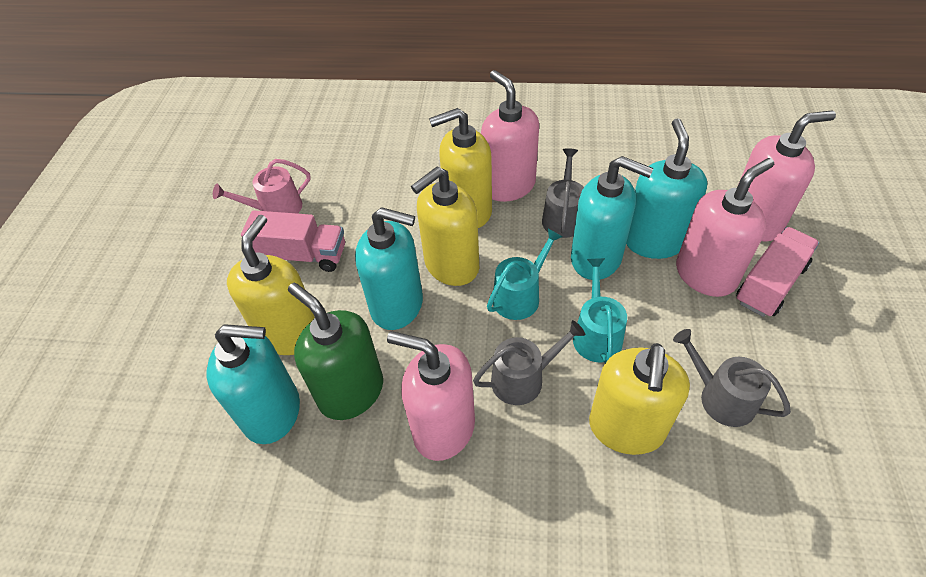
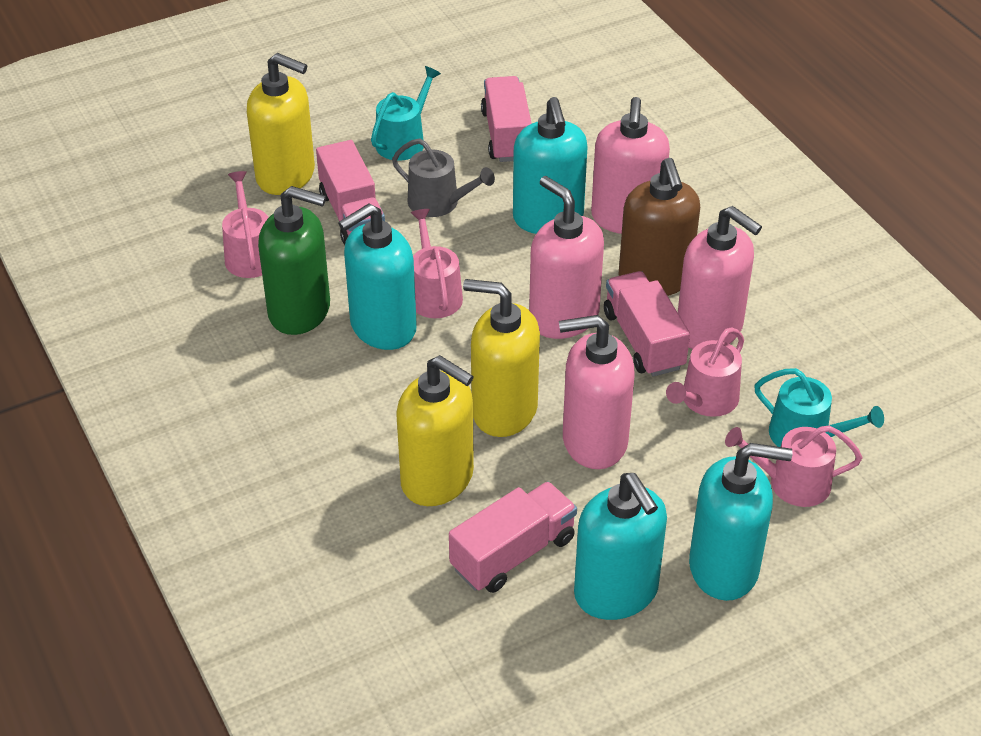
brown soap dispenser: 0 -> 1
grey watering can: 3 -> 1
pink truck: 2 -> 4
pink watering can: 1 -> 4
yellow soap dispenser: 4 -> 3

